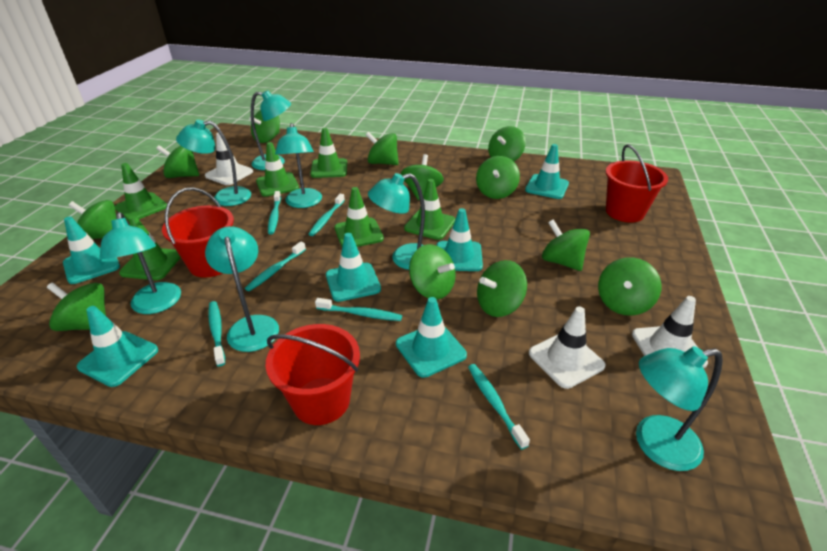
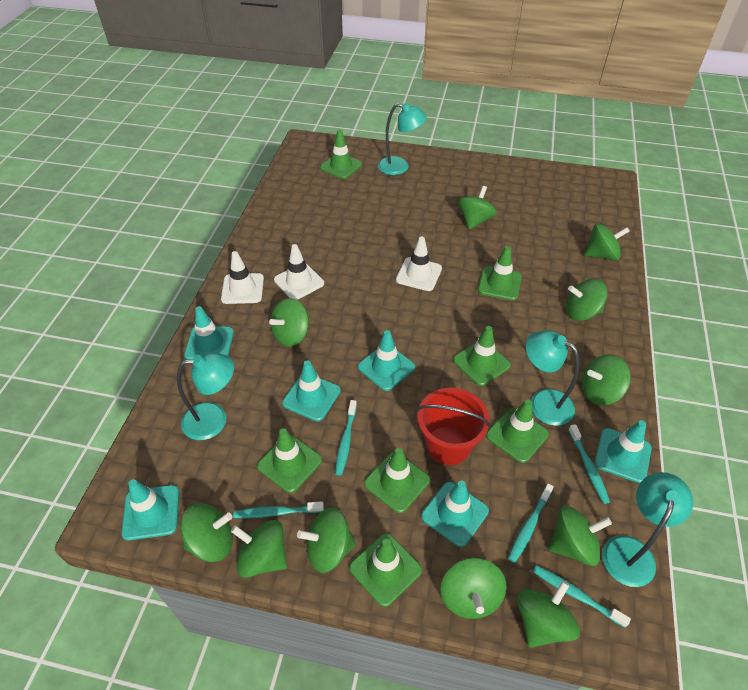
green spinning top: 12 -> 11
green traffic cone: 6 -> 7
red bucket: 3 -> 1
turquoise lamp: 7 -> 4
turquoise toothbrush: 6 -> 5

